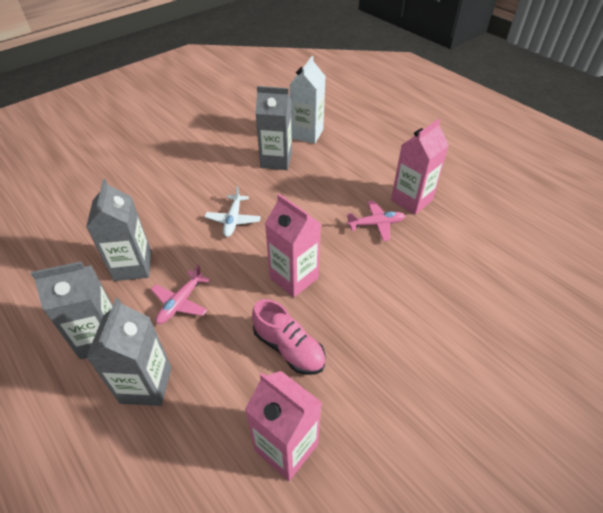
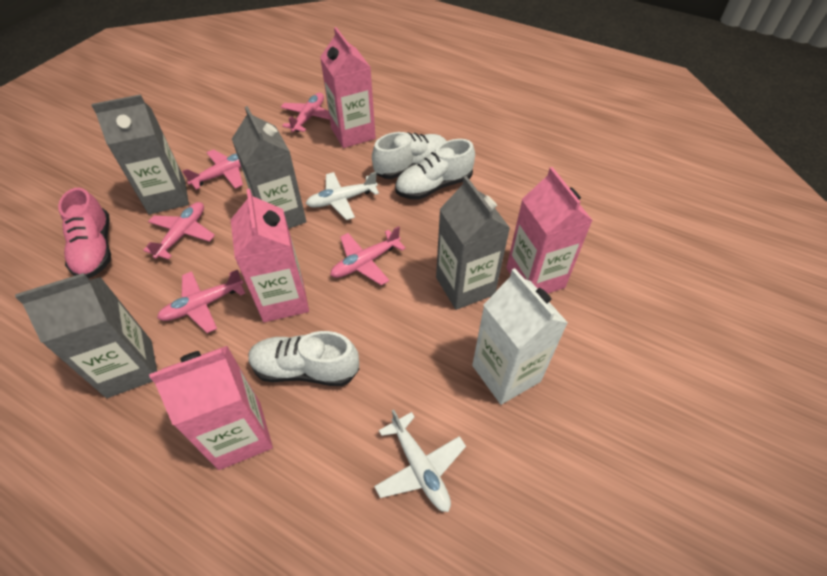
pink carton: 3 -> 4
pink plane: 2 -> 5
white plane: 1 -> 2
white shoe: 0 -> 3

